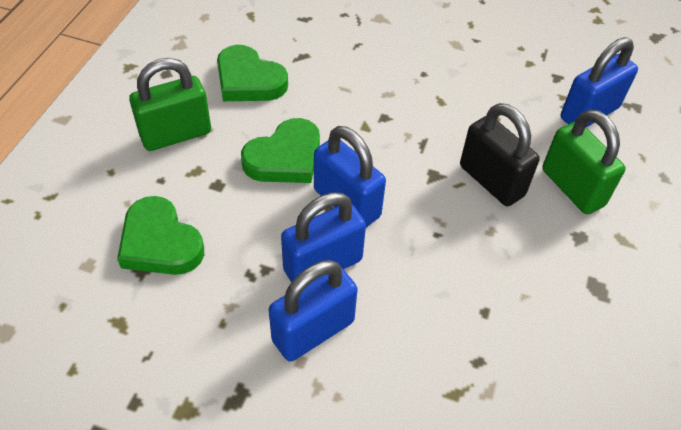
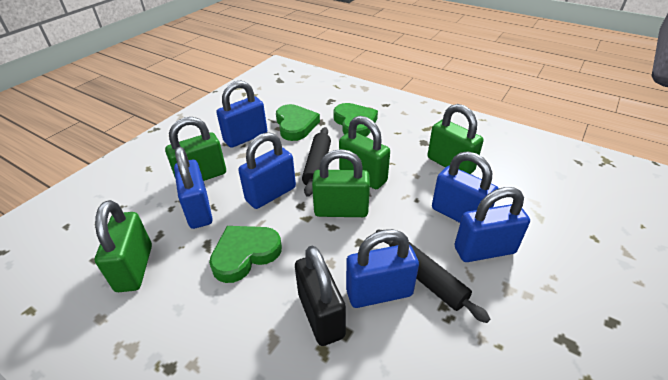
black rolling pin: 0 -> 2
blue padlock: 4 -> 6
green padlock: 2 -> 5

